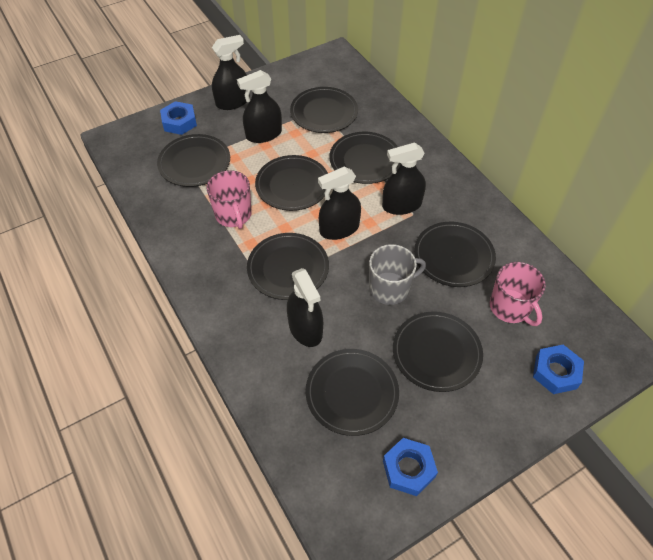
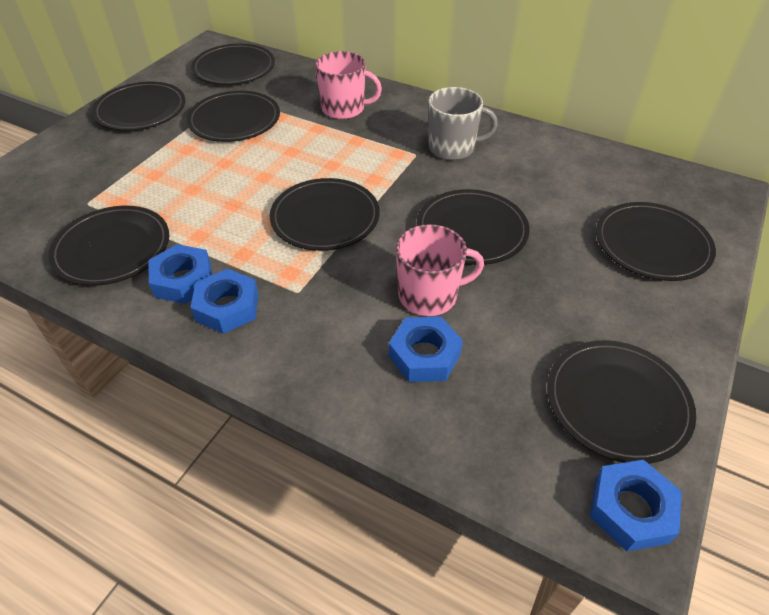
black spray bottle: 5 -> 0
blue nut: 3 -> 4

